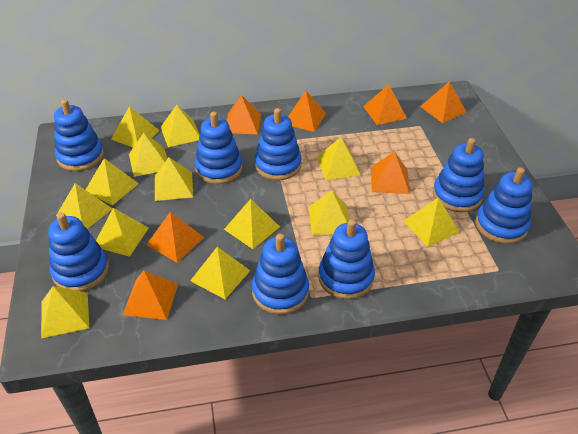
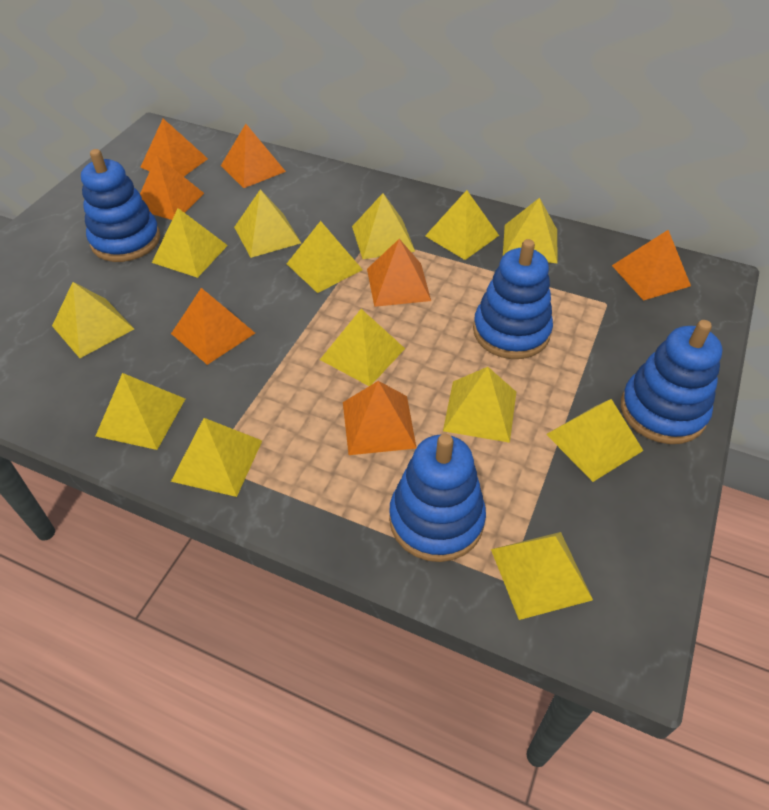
blue stacking toy: 8 -> 4

